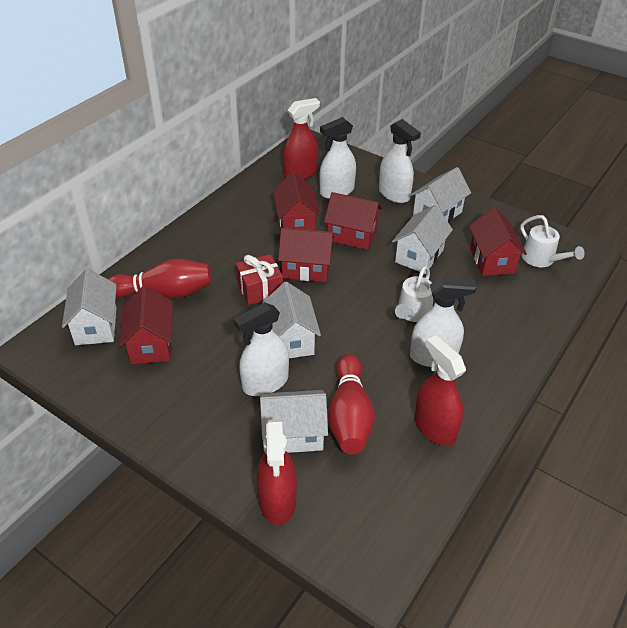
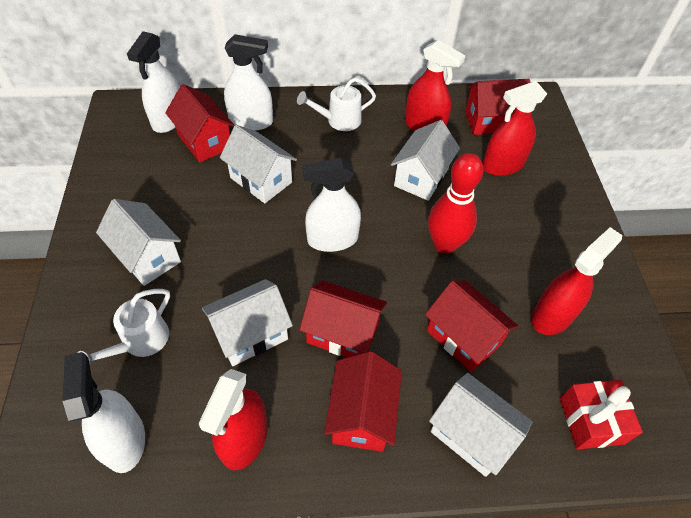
red bowling pin: 2 -> 1
red spray bottle: 3 -> 4

